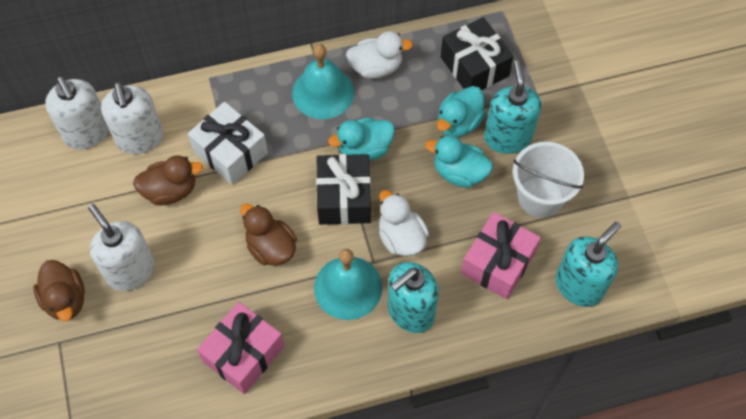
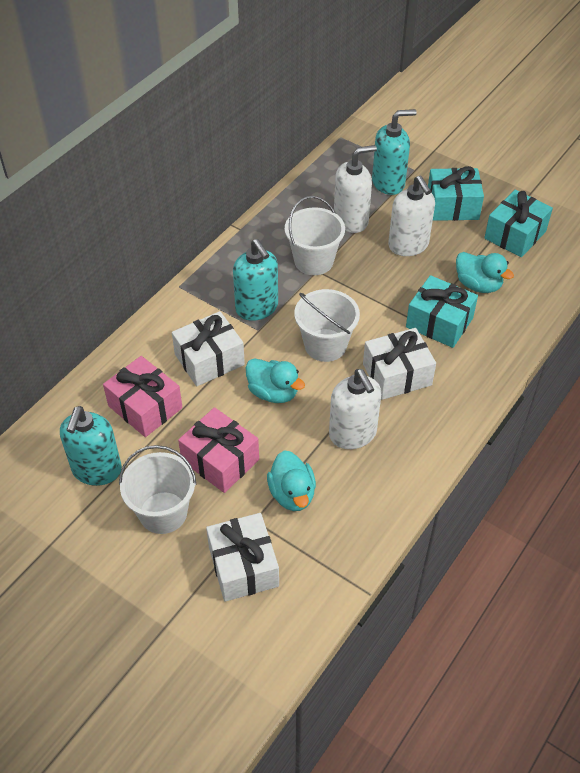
black gift: 2 -> 0
brown duck: 3 -> 0
turquoise bell: 2 -> 0
turquoise gift: 0 -> 3
white bucket: 1 -> 3
white duck: 2 -> 0
white gift: 1 -> 3

